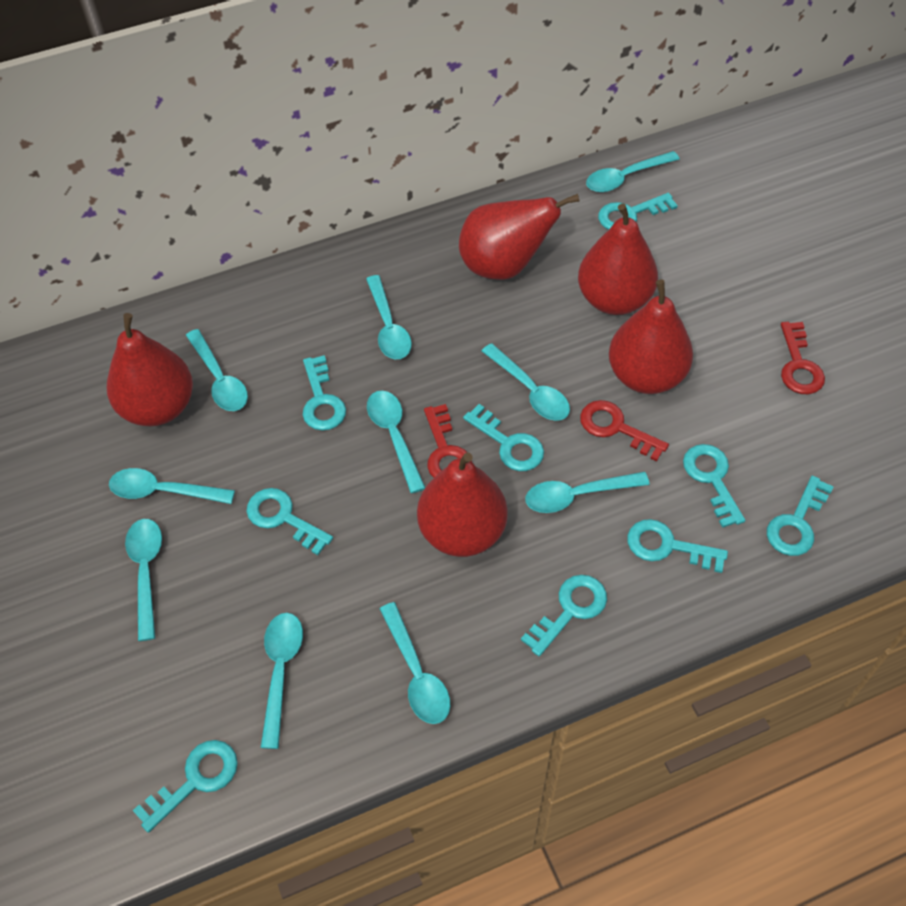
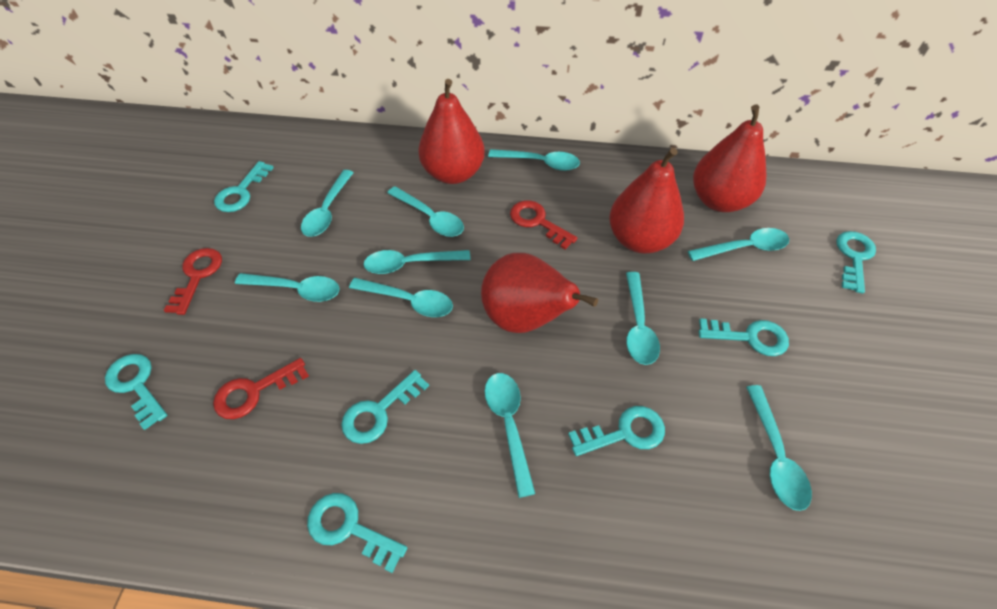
red pear: 5 -> 4
turquoise key: 9 -> 7

